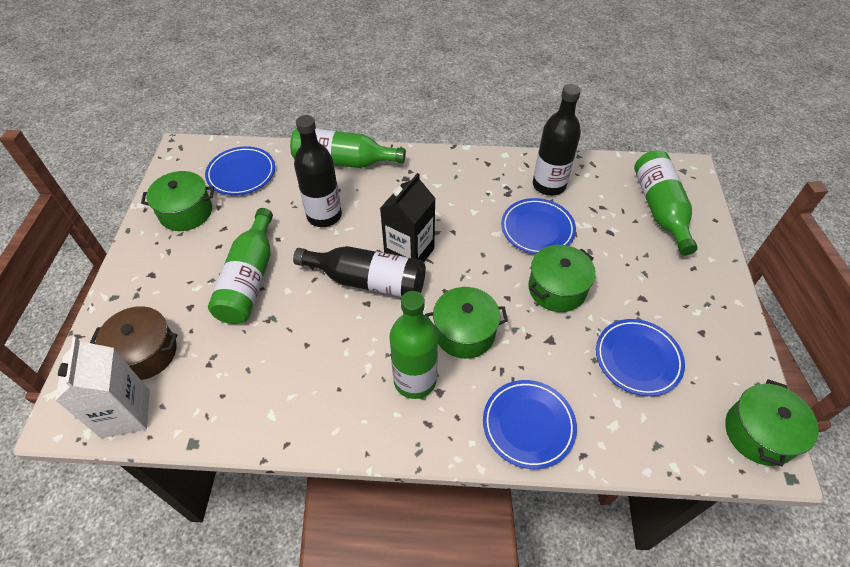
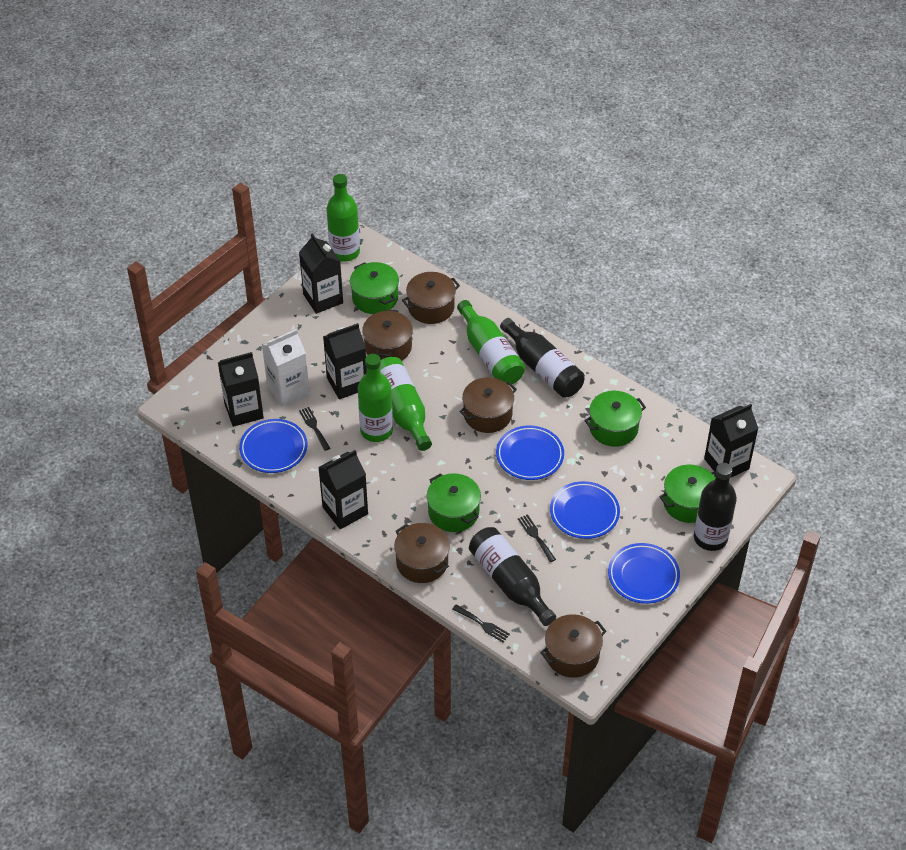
black carton: 1 -> 5
black fork: 0 -> 3
brown pot: 1 -> 5

